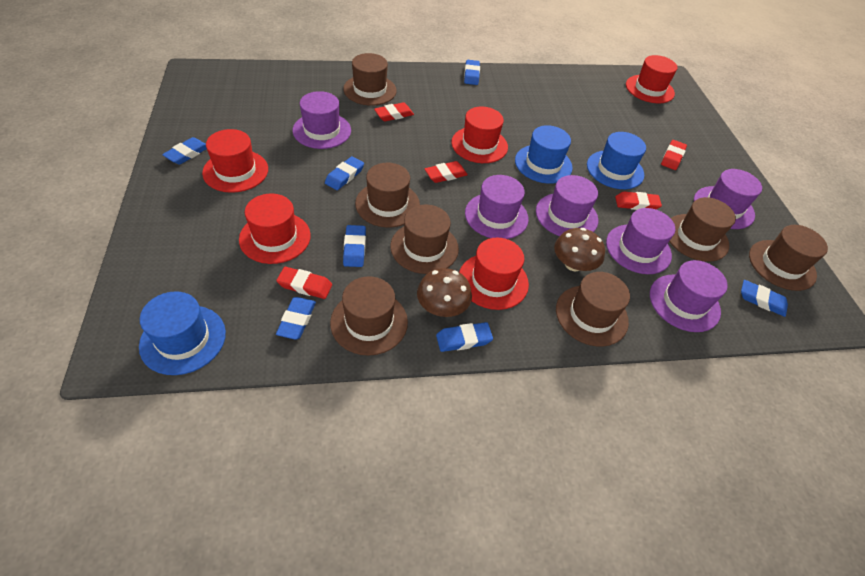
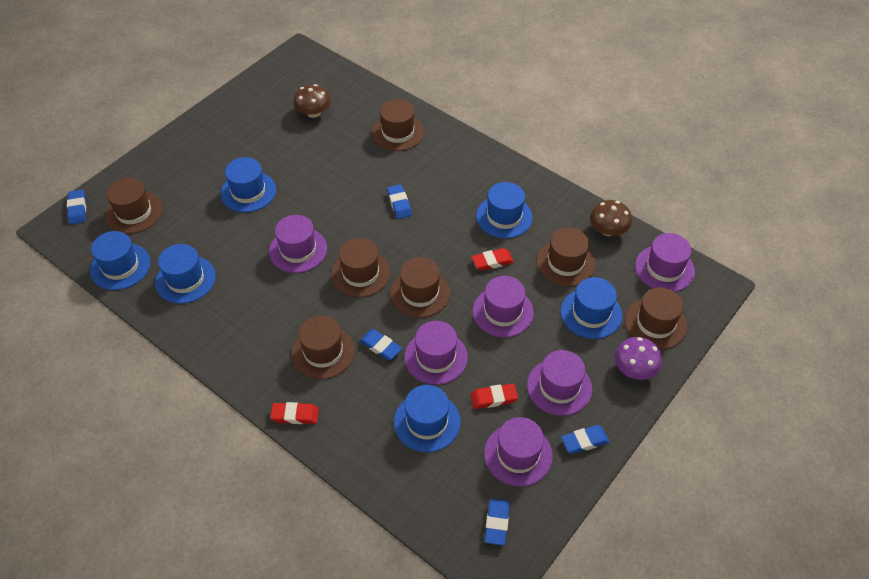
blue eraser: 7 -> 5
blue hat: 3 -> 6
purple mushroom: 0 -> 1
red eraser: 5 -> 3
red hat: 5 -> 0

